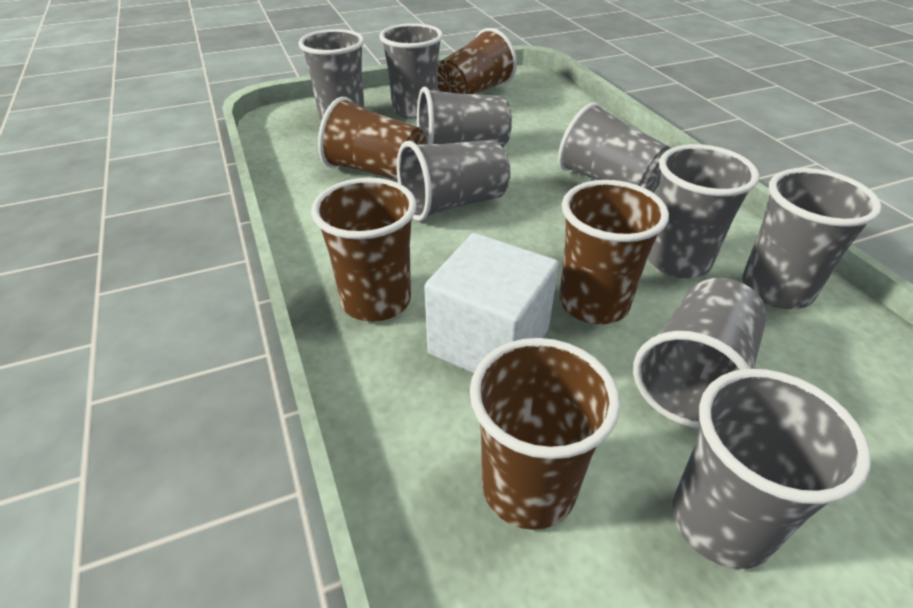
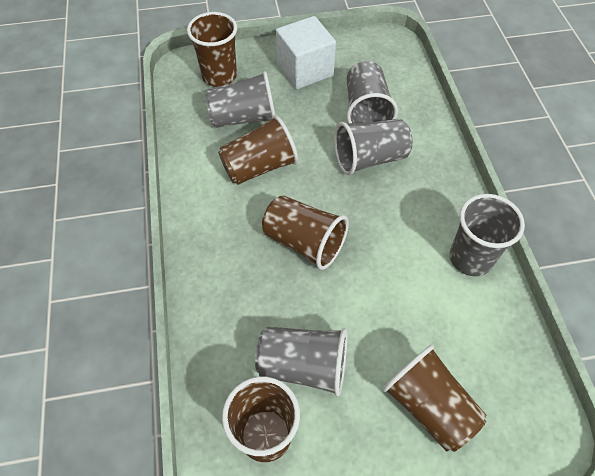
grey cup: 9 -> 5

